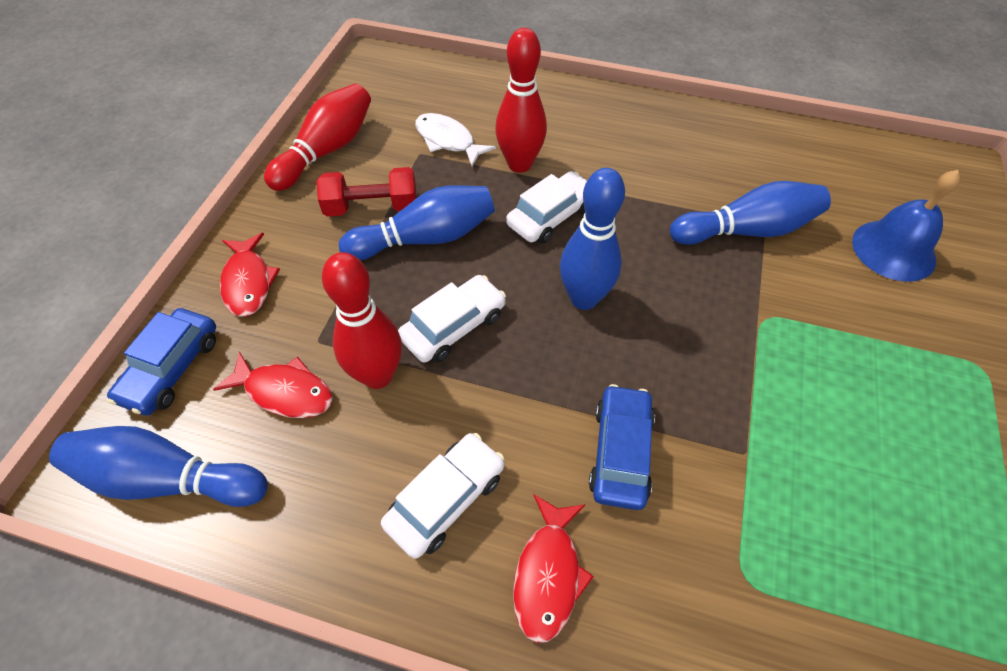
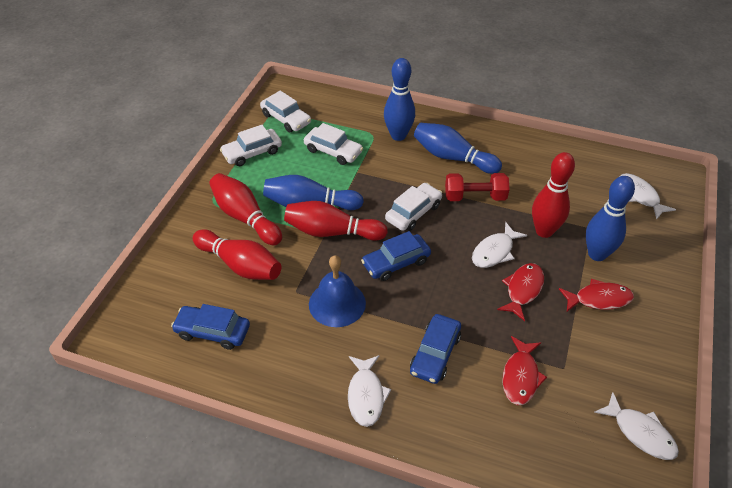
blue car: 2 -> 3
red bowling pin: 3 -> 4
white car: 3 -> 4
white fish: 1 -> 4

